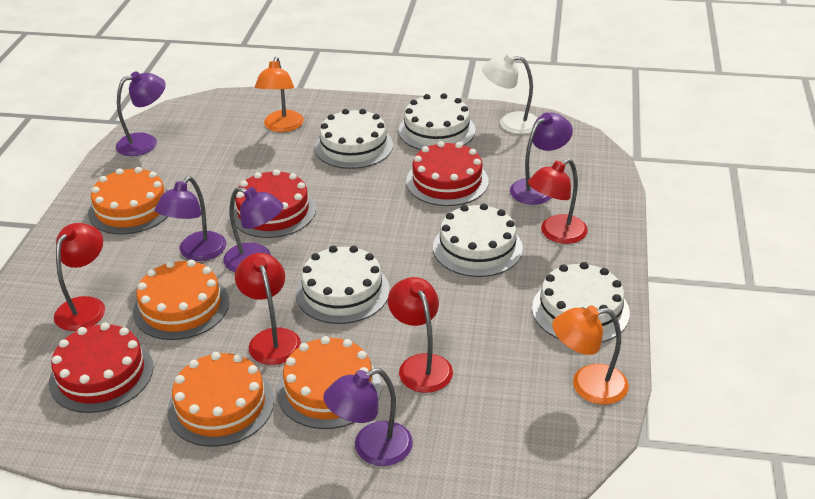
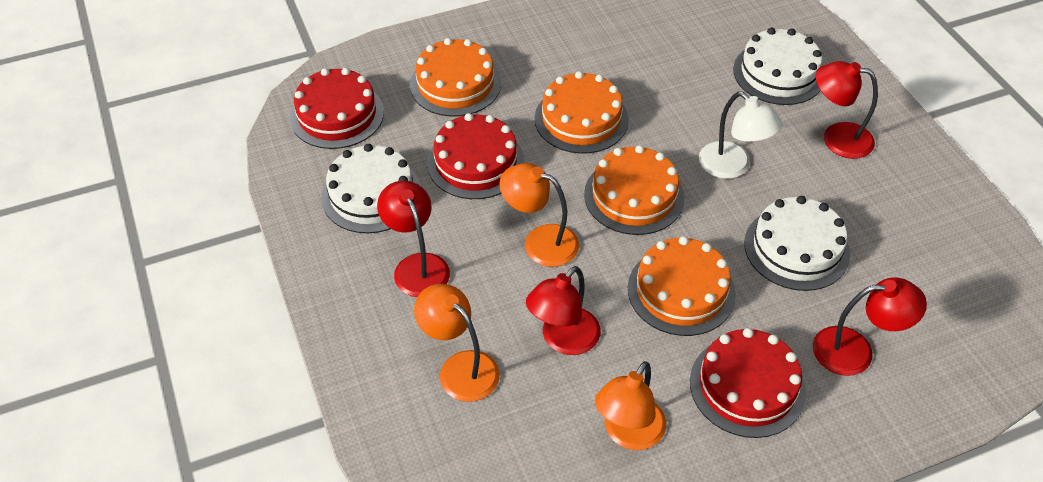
orange lamp: 2 -> 3
purple lamp: 5 -> 0
white cake: 5 -> 3

